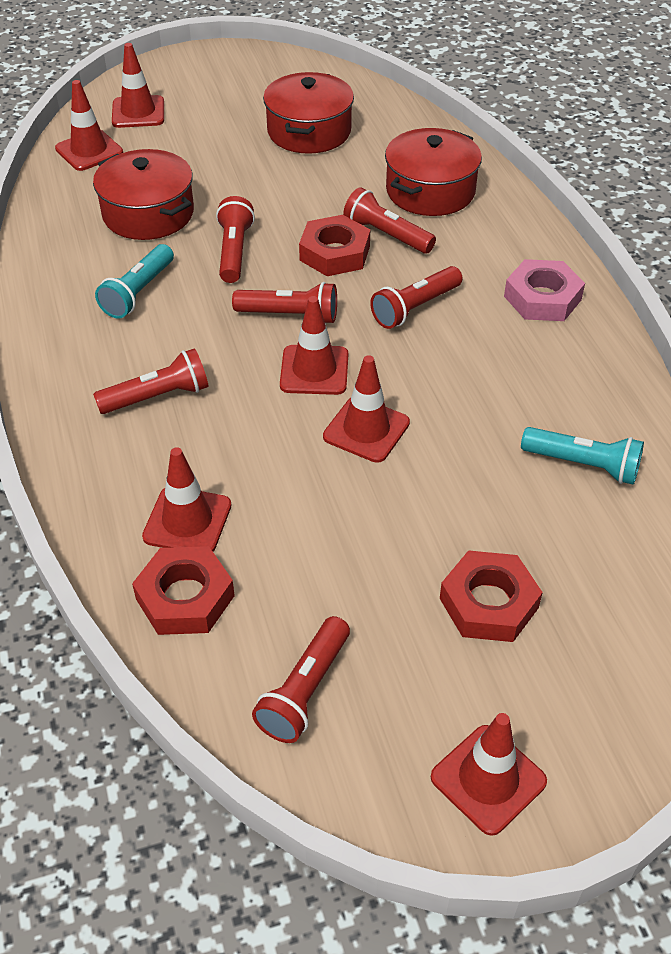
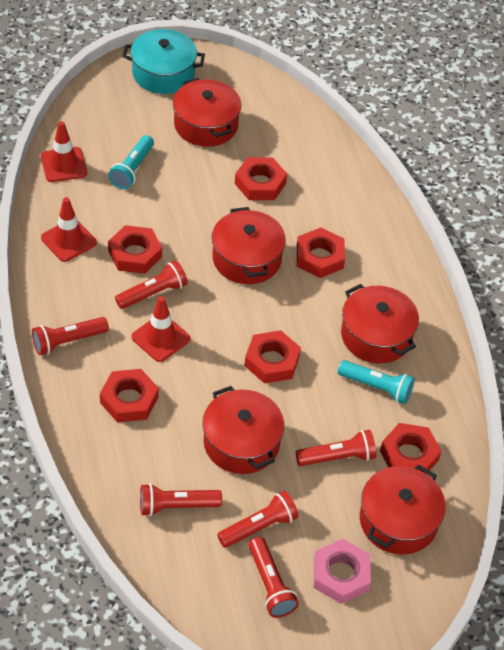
red nut: 3 -> 6
red pot: 3 -> 5
red traffic cone: 6 -> 3
turquoise pot: 0 -> 1

